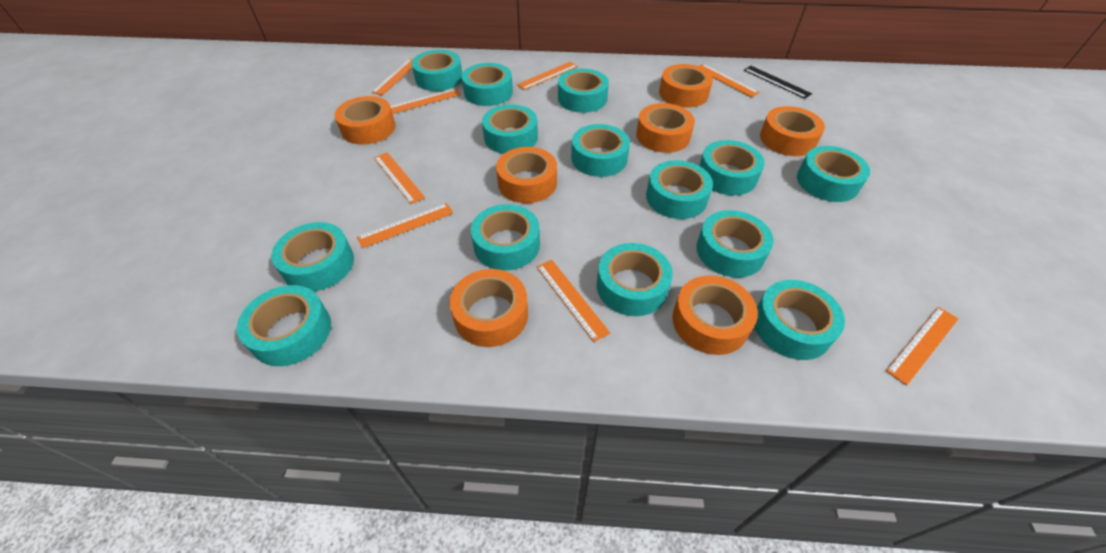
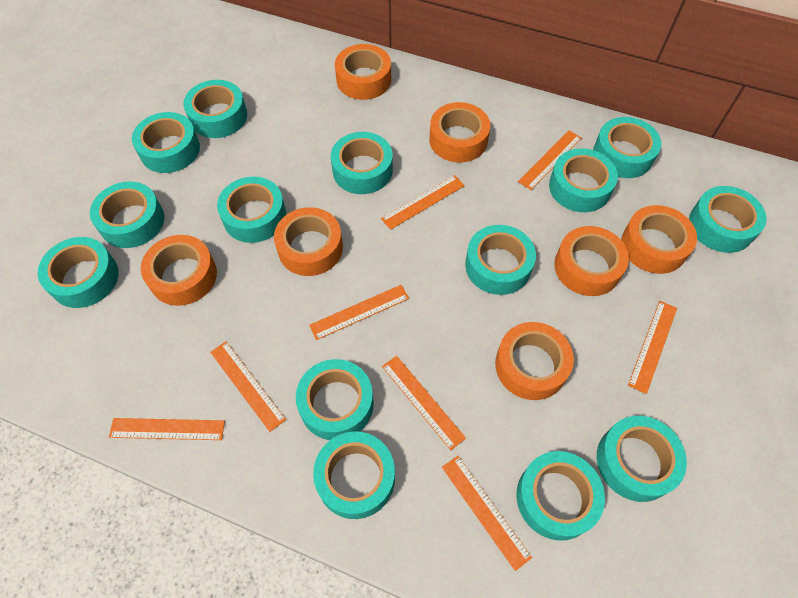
black ruler: 1 -> 0

